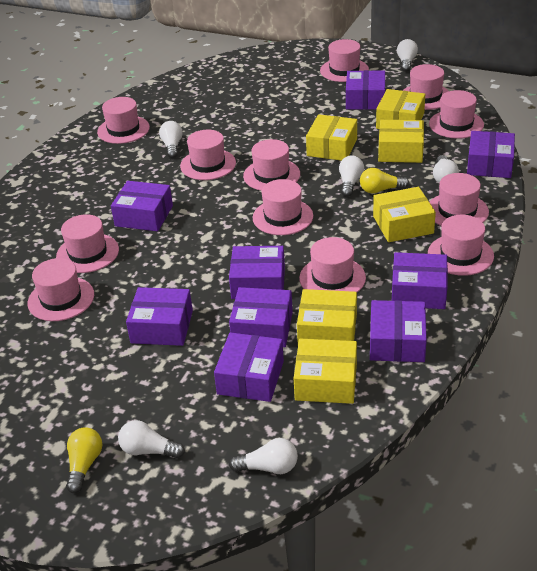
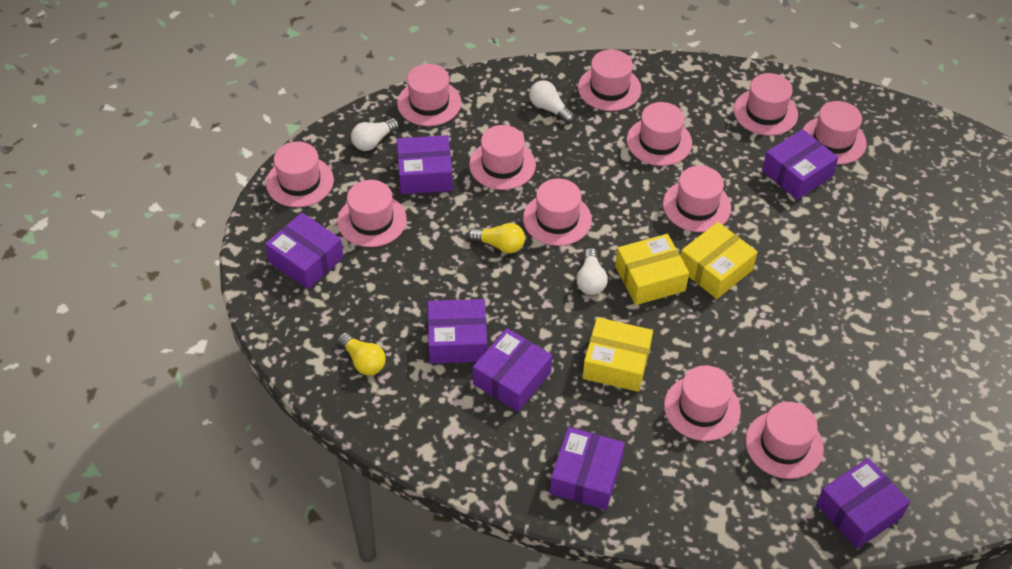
purple box: 9 -> 7
white light bulb: 6 -> 3
yellow box: 6 -> 3

